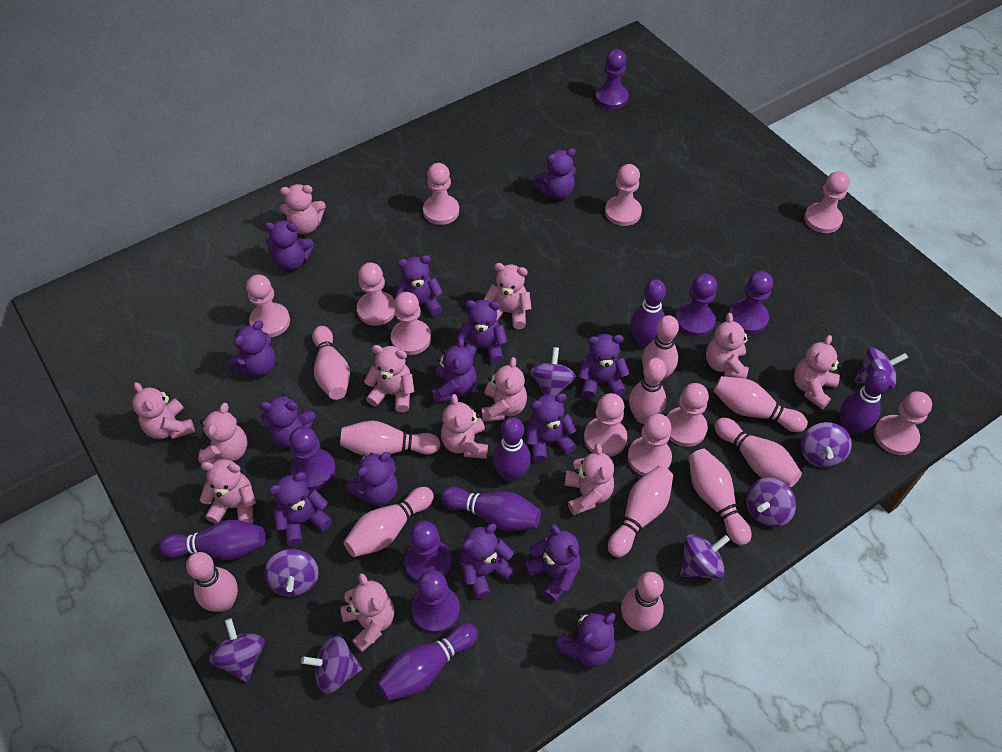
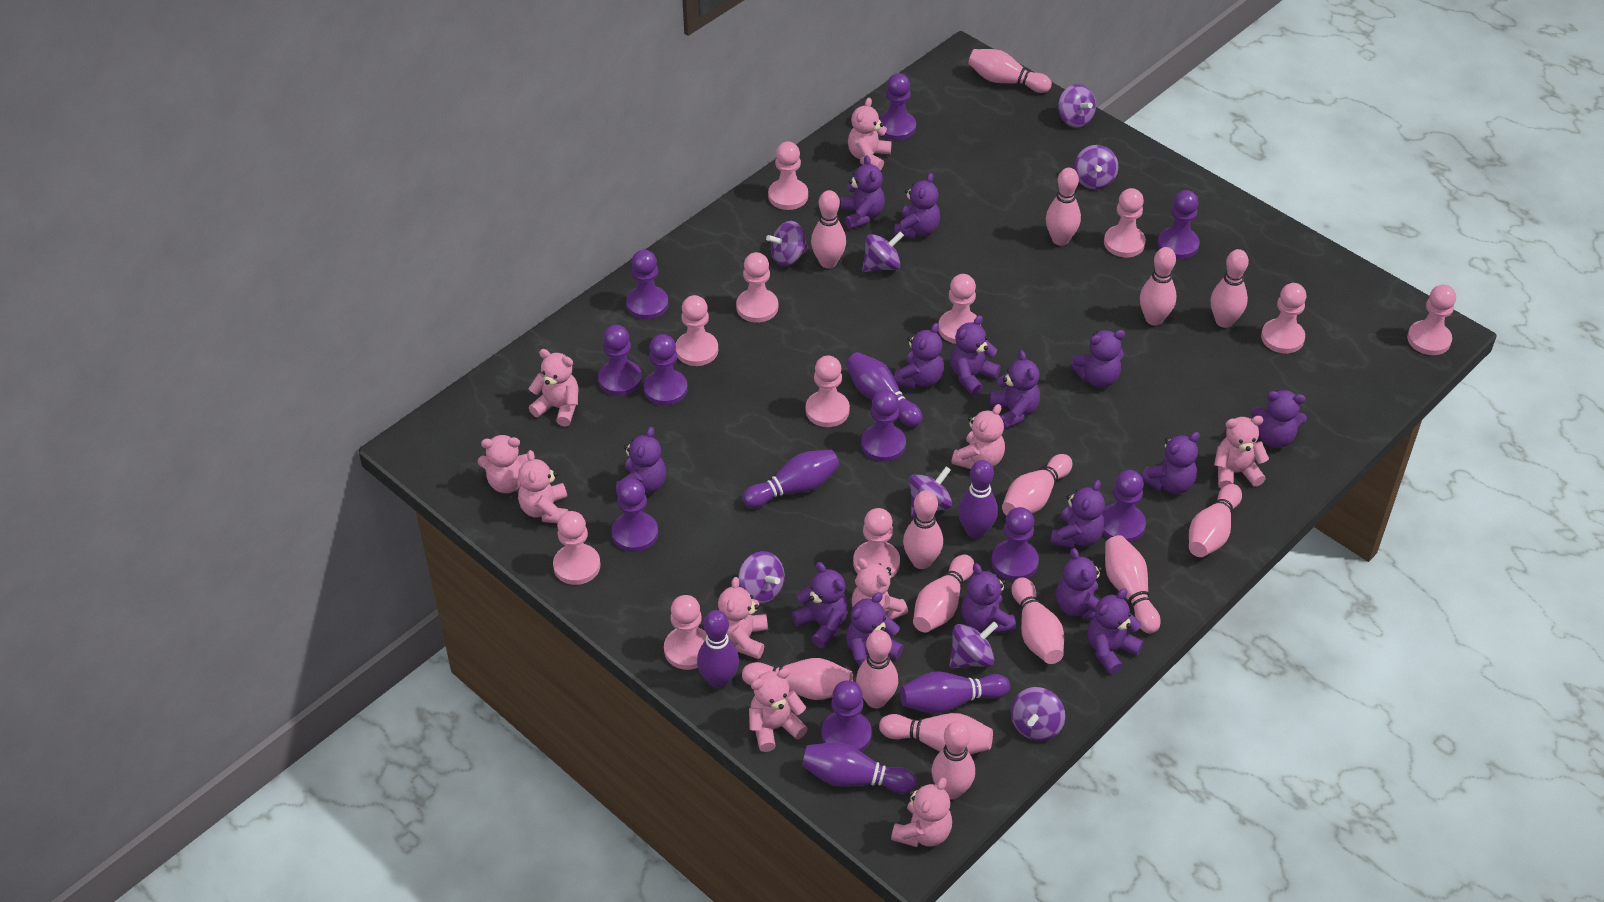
pink bowling pin: 11 -> 15
pink pawn: 10 -> 11
pink teddy bear: 12 -> 10
purple pawn: 6 -> 10
purple teddy bear: 14 -> 15

